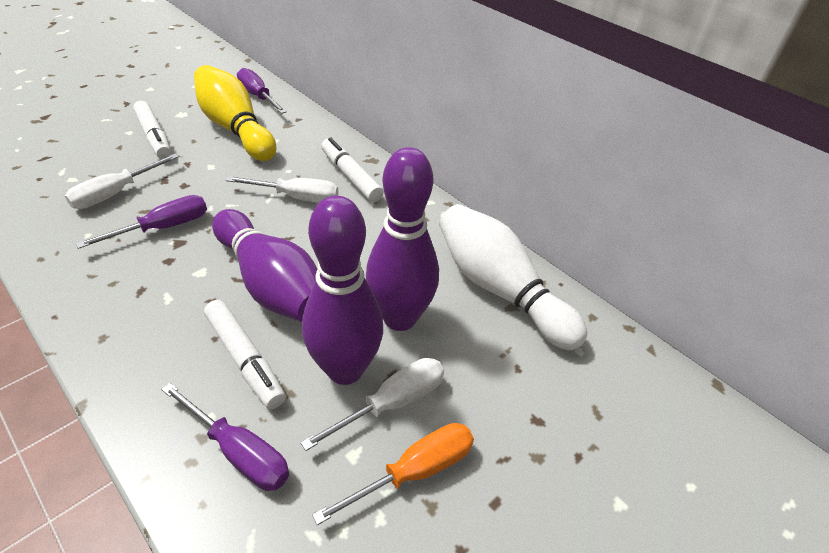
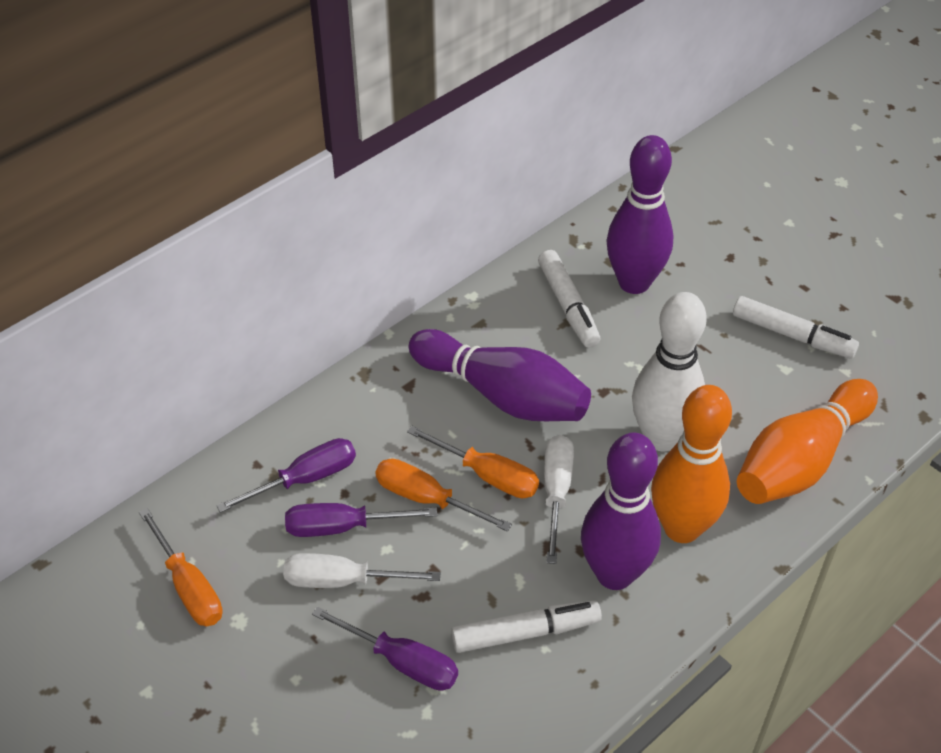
orange bowling pin: 0 -> 2
orange screwdriver: 1 -> 3
white screwdriver: 3 -> 2
yellow bowling pin: 1 -> 0

